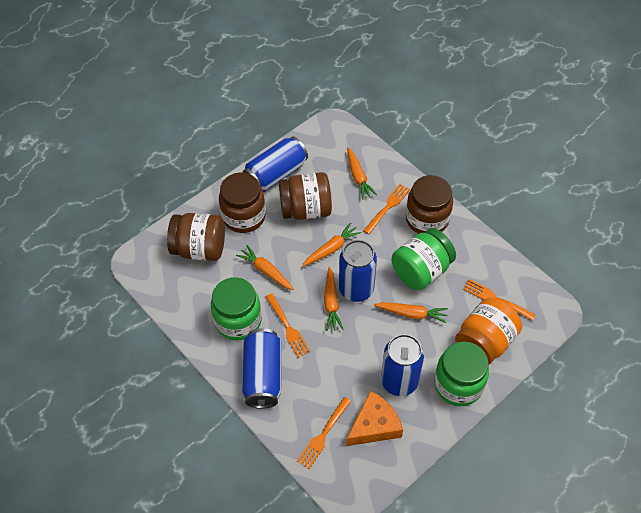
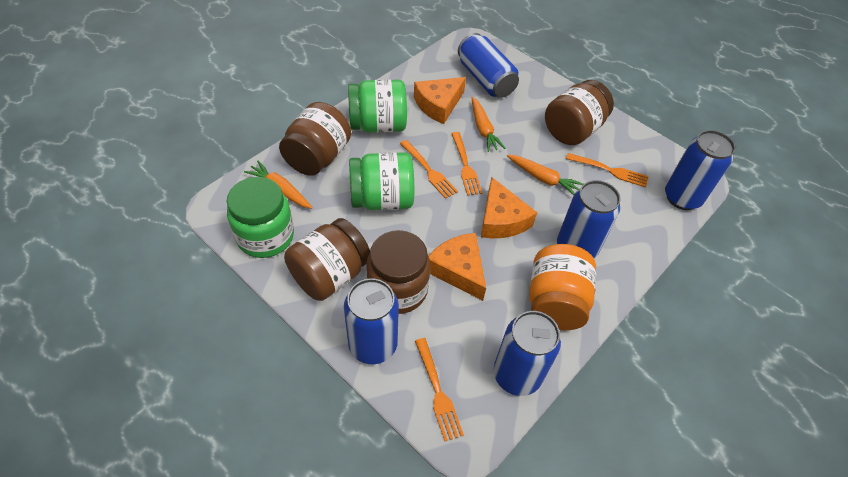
blue can: 4 -> 5
orange carrot: 5 -> 3
orange cheese: 1 -> 3

